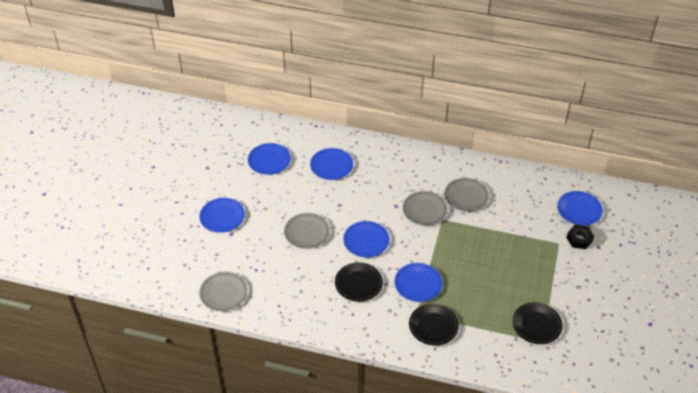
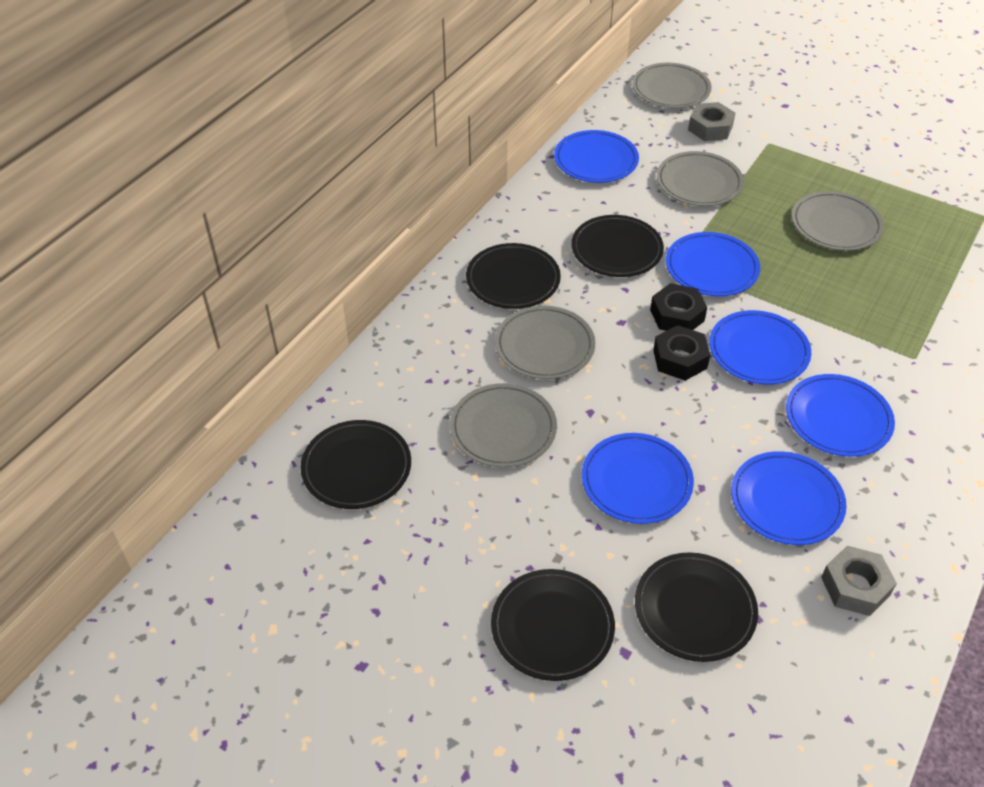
black nut: 1 -> 2
black plate: 3 -> 5
grey nut: 0 -> 2
grey plate: 4 -> 5

